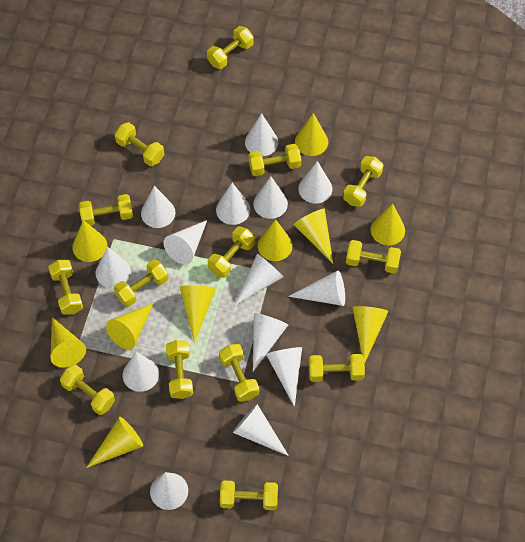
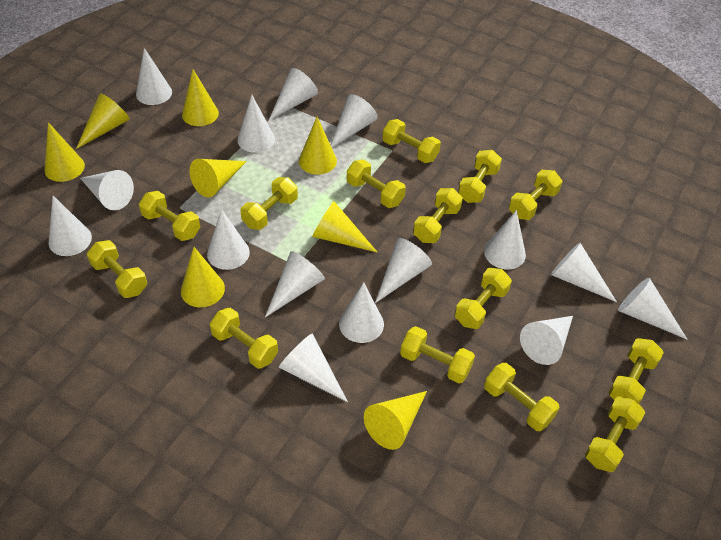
white cone: 14 -> 15
yellow cone: 10 -> 8

